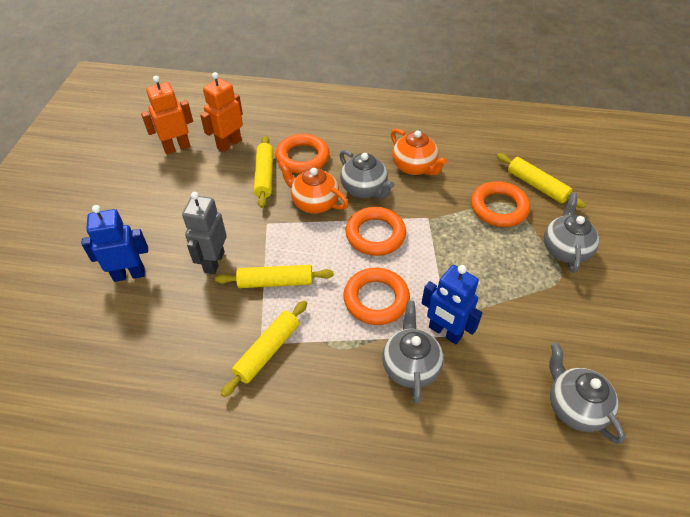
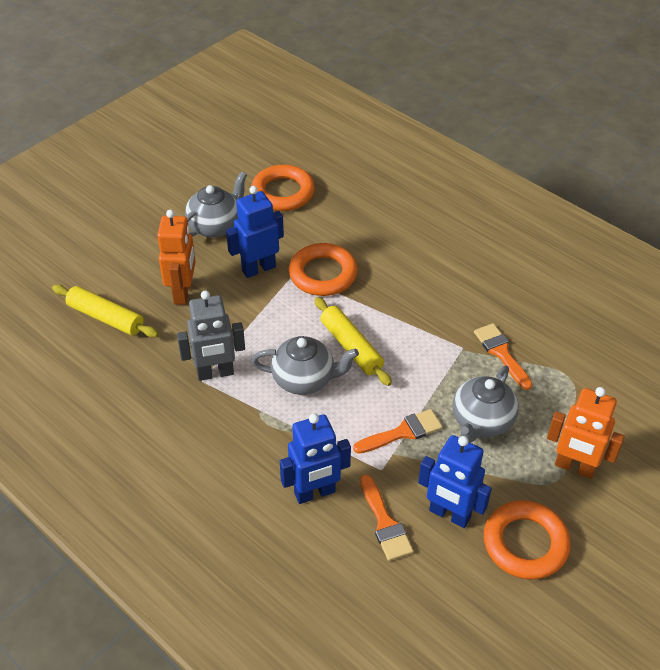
blue robot: 2 -> 3
grey teapot: 4 -> 3
orange brush: 0 -> 3
orange ring: 4 -> 3
orange teapot: 2 -> 0
yellow rolling pin: 4 -> 2

